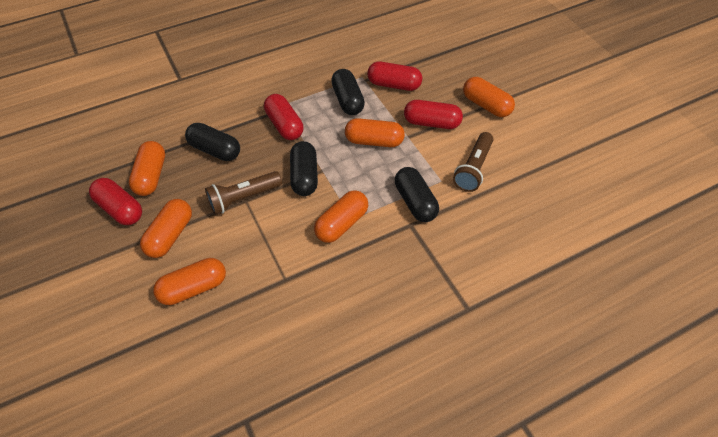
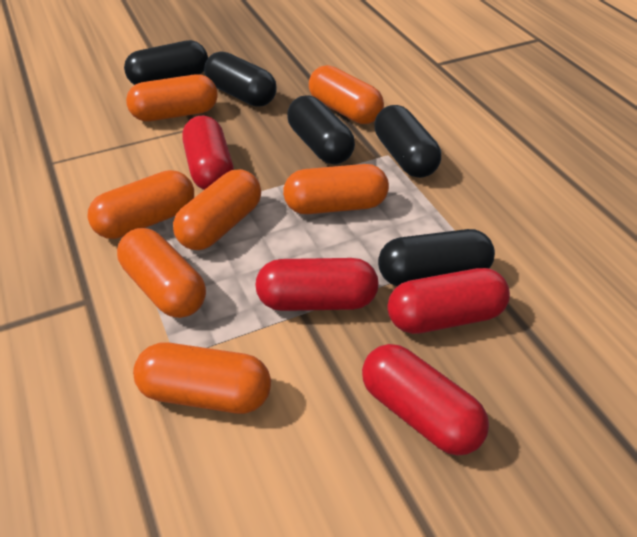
black capsule: 4 -> 5
brown flashlight: 2 -> 0
orange capsule: 6 -> 7

